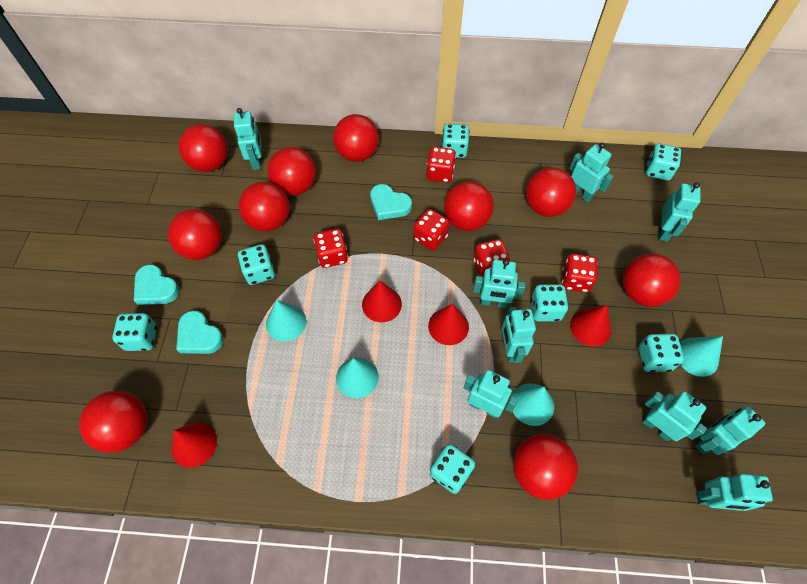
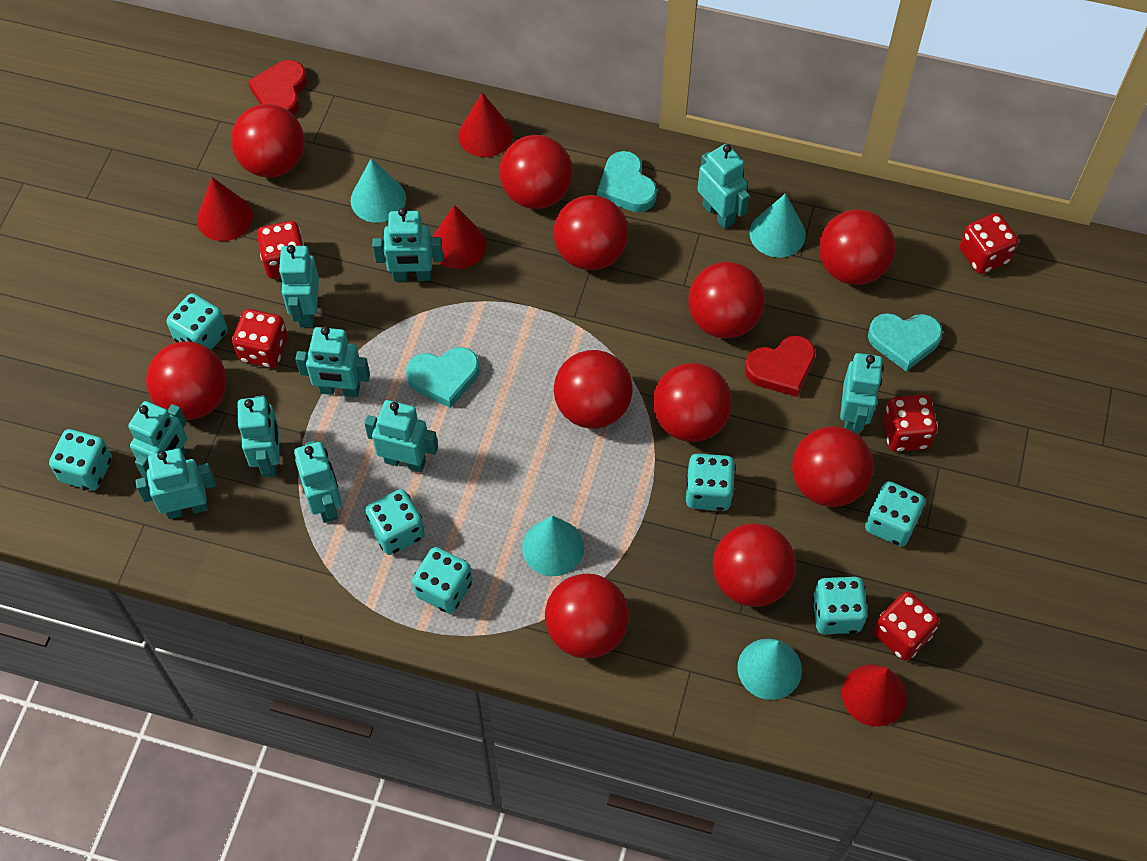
red ball: 10 -> 11
red heart: 0 -> 2
turquoise robot: 9 -> 10

